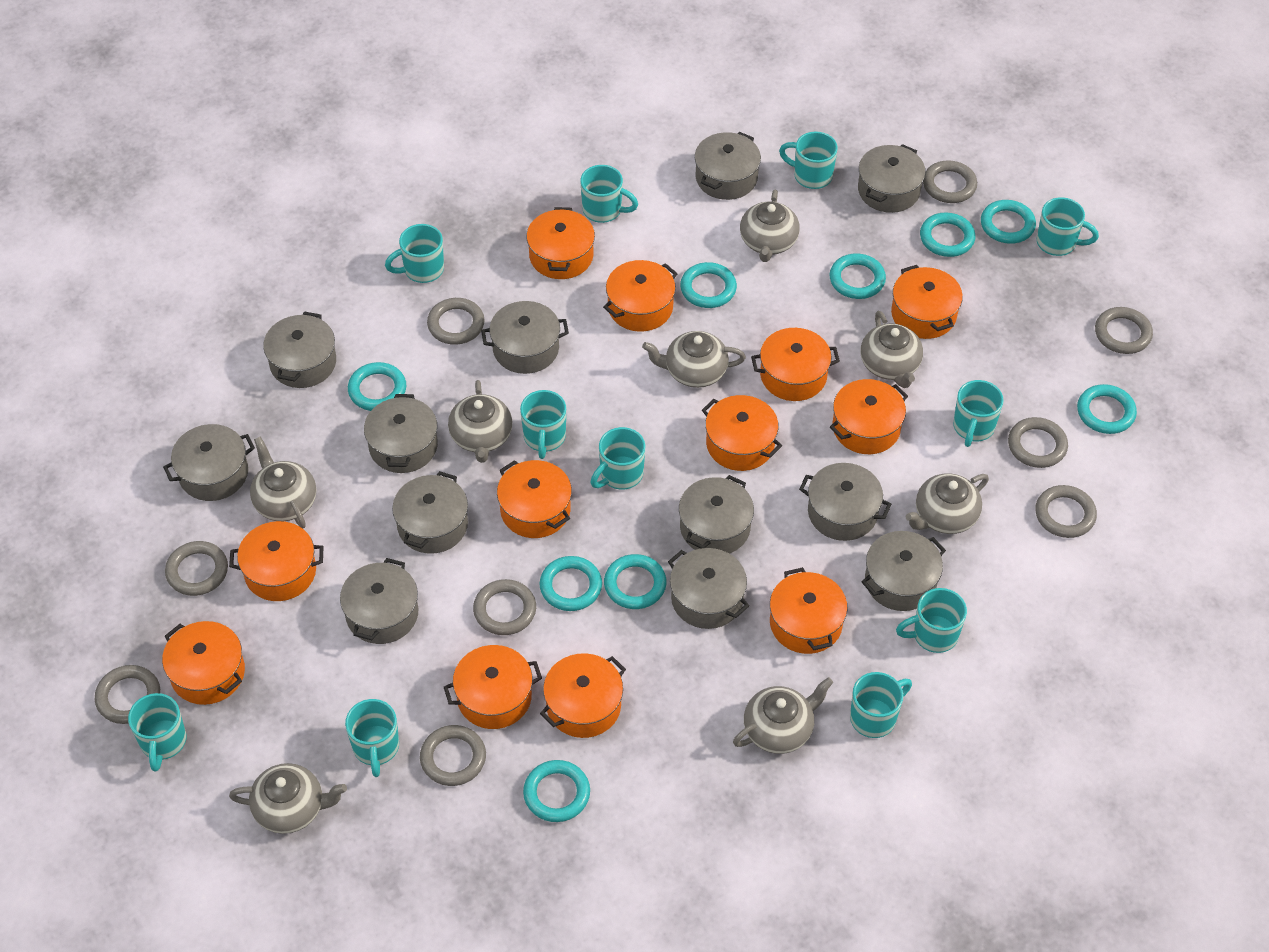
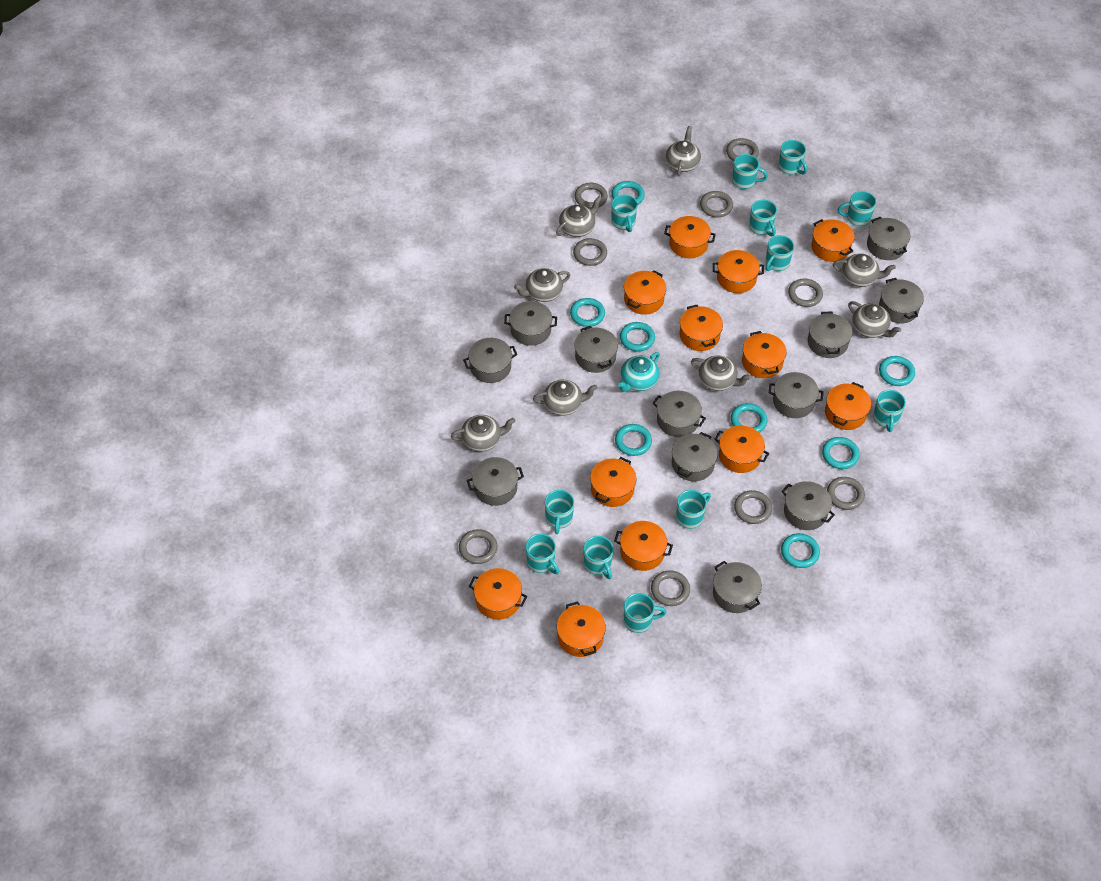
turquoise mug: 11 -> 12
turquoise ring: 9 -> 8
turquoise teapot: 0 -> 1

